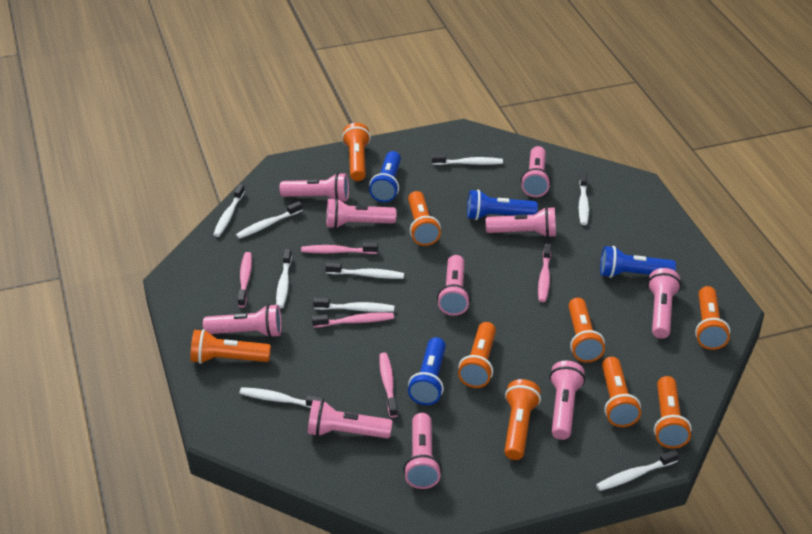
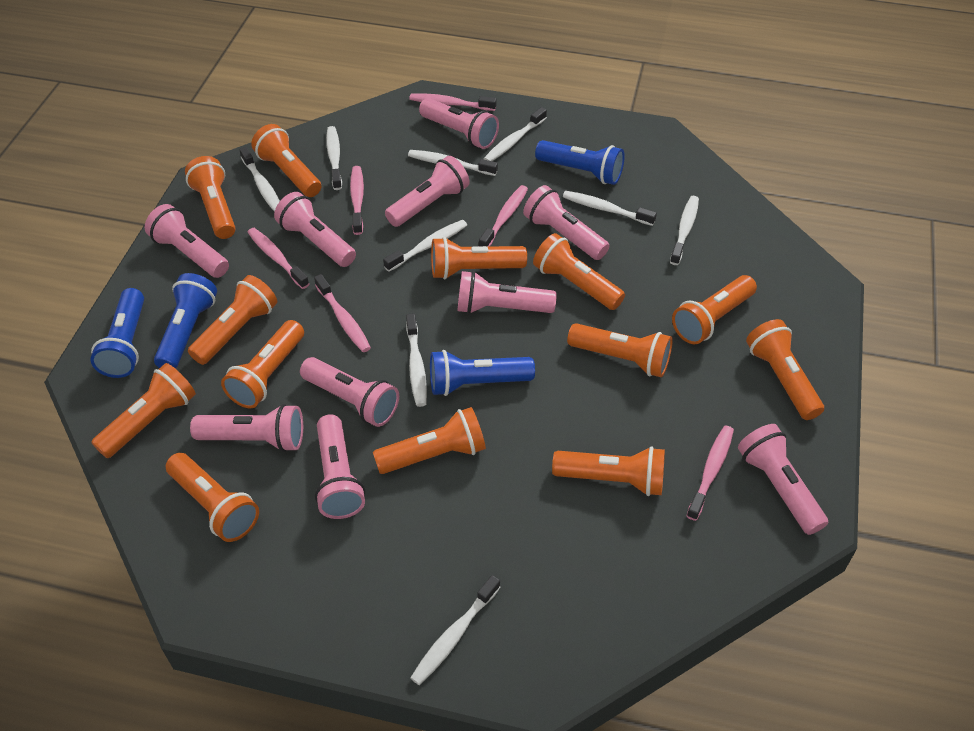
orange flashlight: 9 -> 13
pink toothbrush: 5 -> 6

